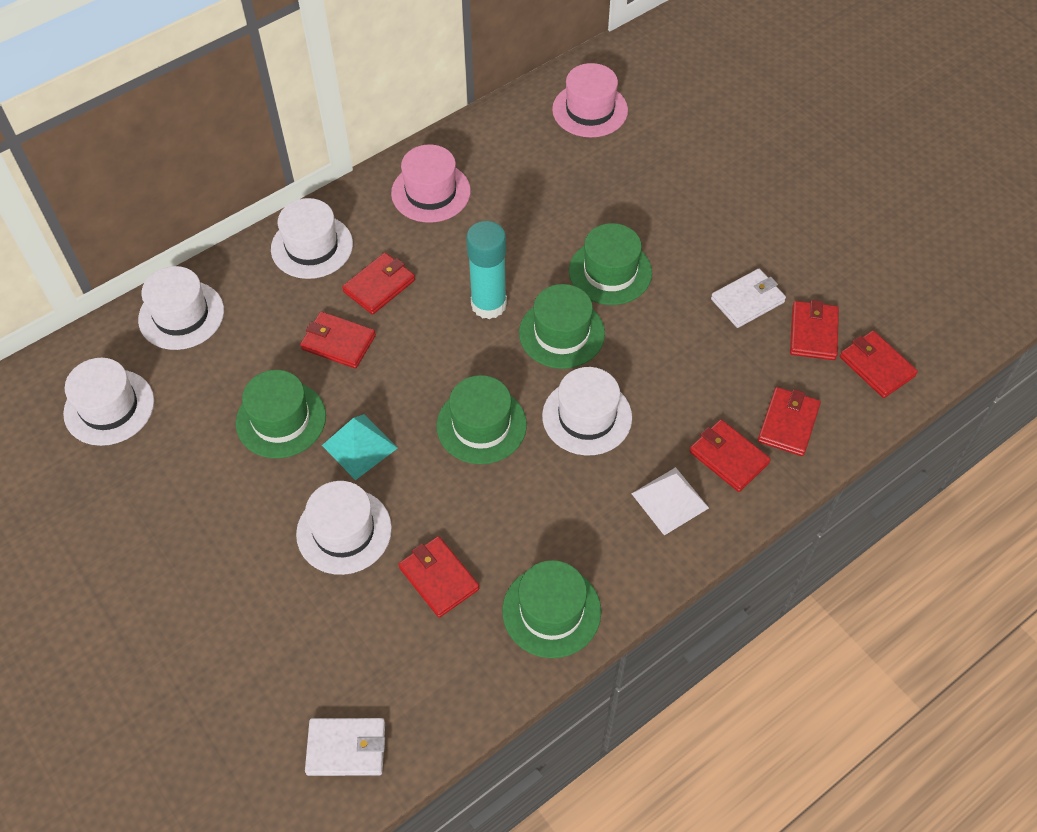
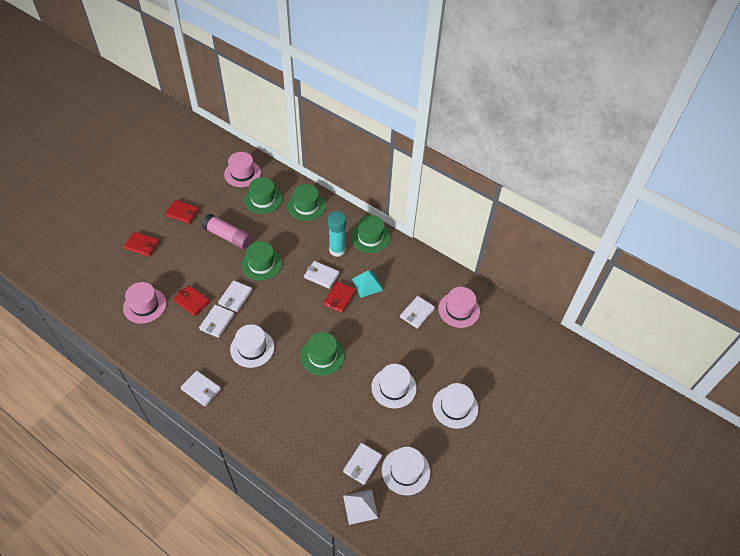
pink glue stick: 0 -> 1
pink hat: 2 -> 3
red wallet: 7 -> 4
white hat: 5 -> 4
white wallet: 2 -> 6

